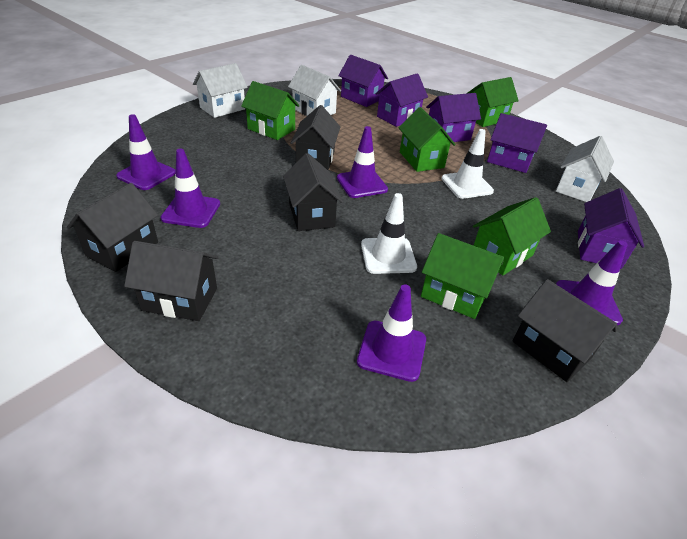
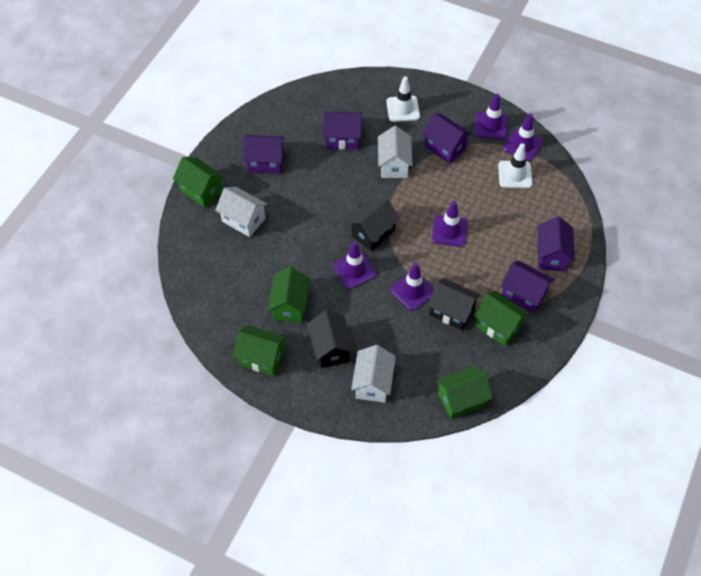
black house: 5 -> 3

